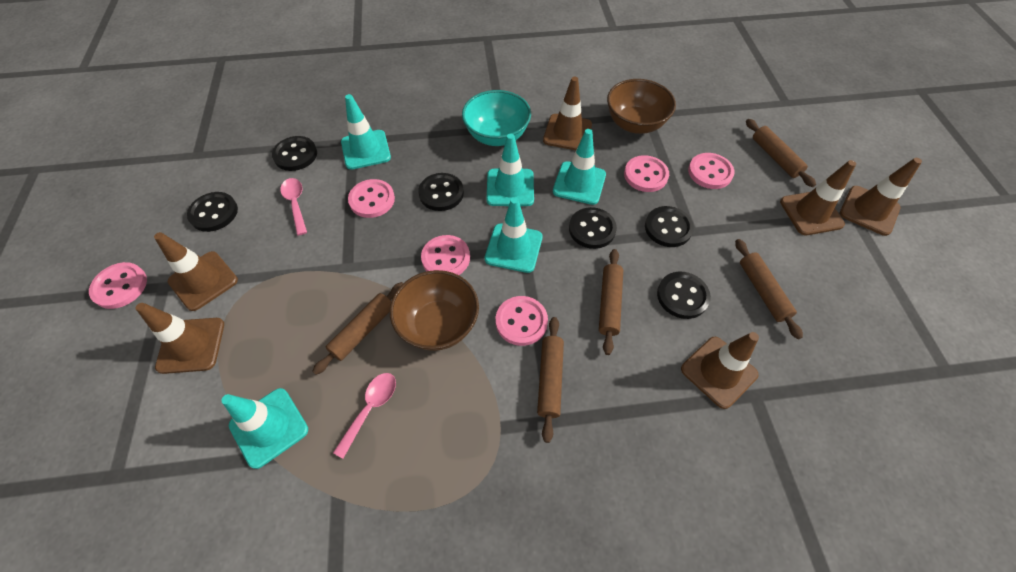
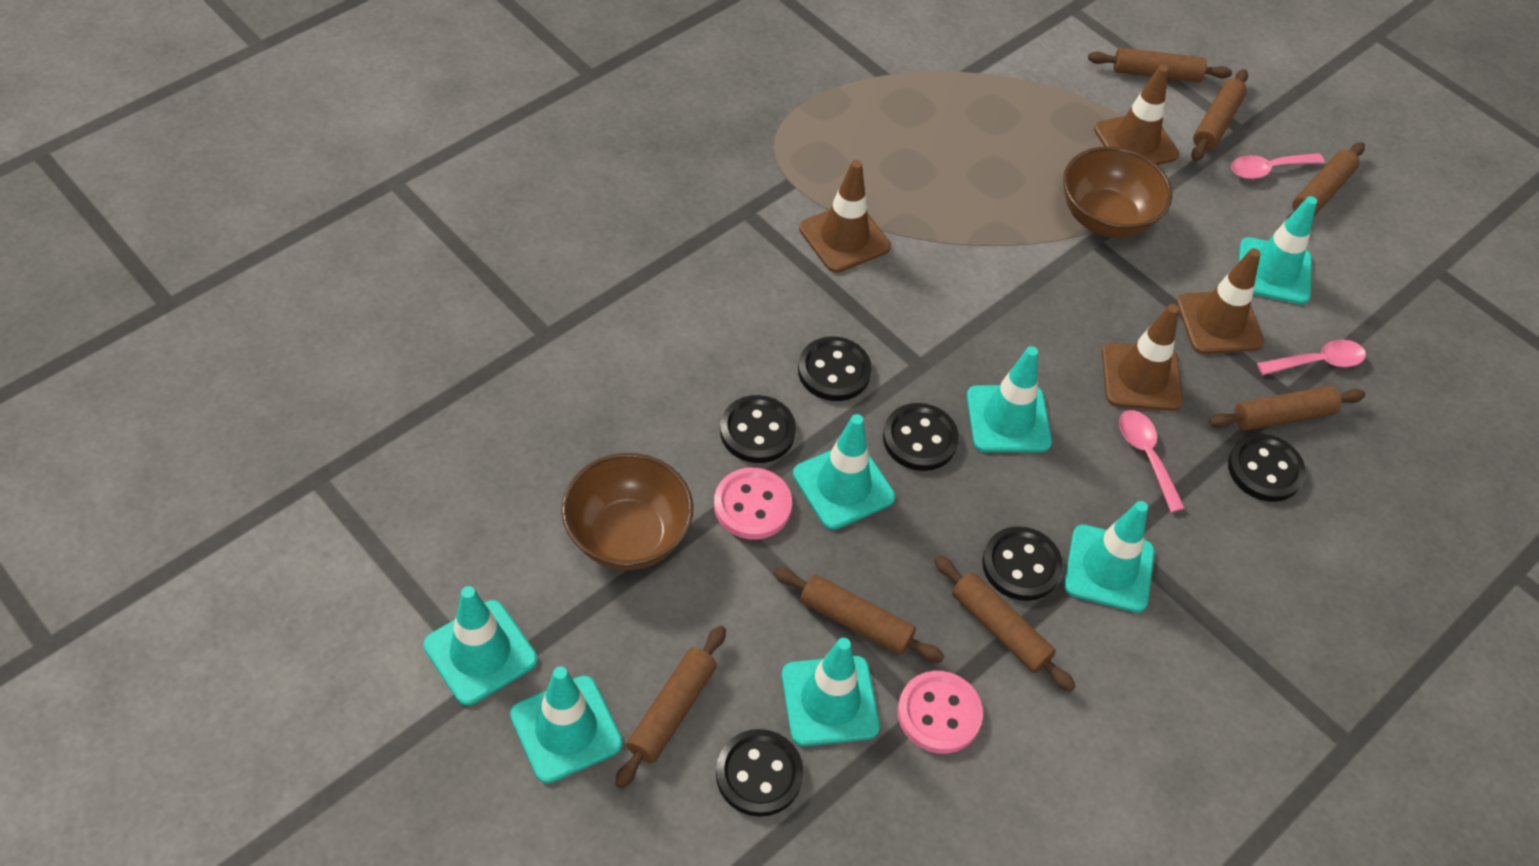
brown rolling pin: 5 -> 7
brown traffic cone: 6 -> 4
pink button: 6 -> 2
pink spoon: 2 -> 3
turquoise bowl: 1 -> 0
turquoise traffic cone: 5 -> 7

